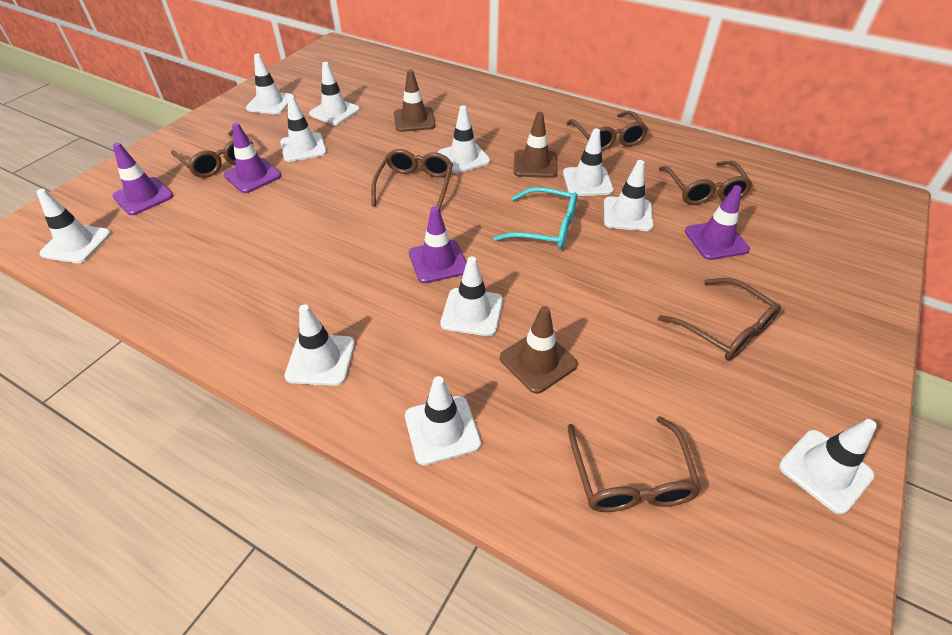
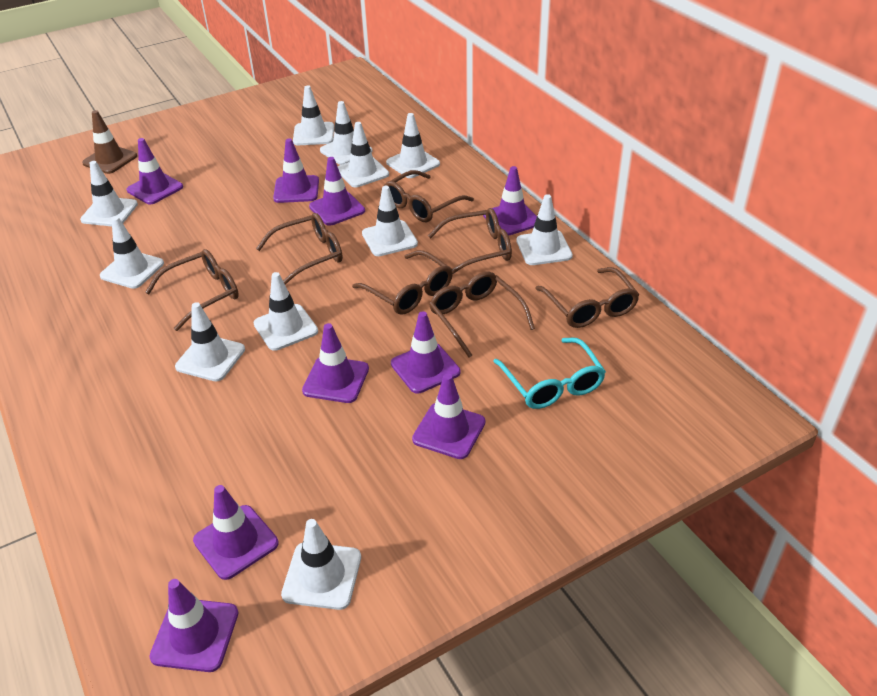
brown glasses: 6 -> 7
brown traffic cone: 3 -> 1
purple traffic cone: 4 -> 9

